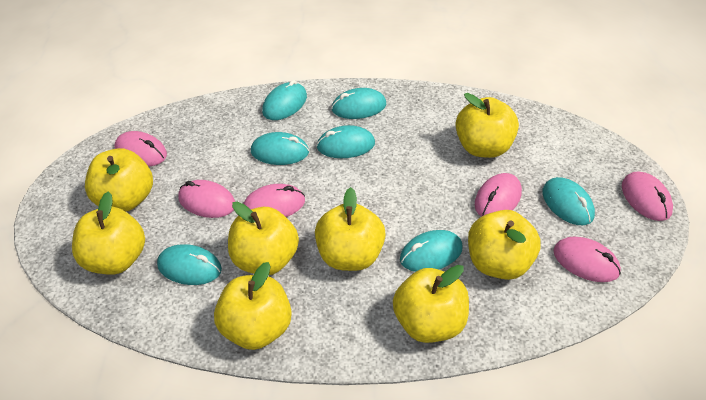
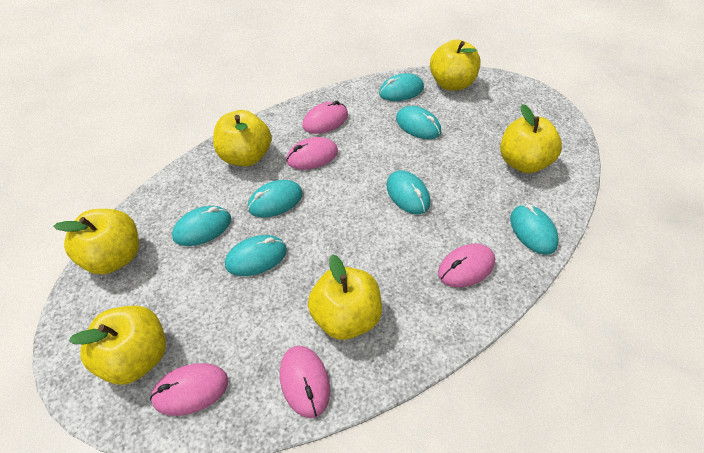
pink mouse: 6 -> 5
yellow apple: 8 -> 6

